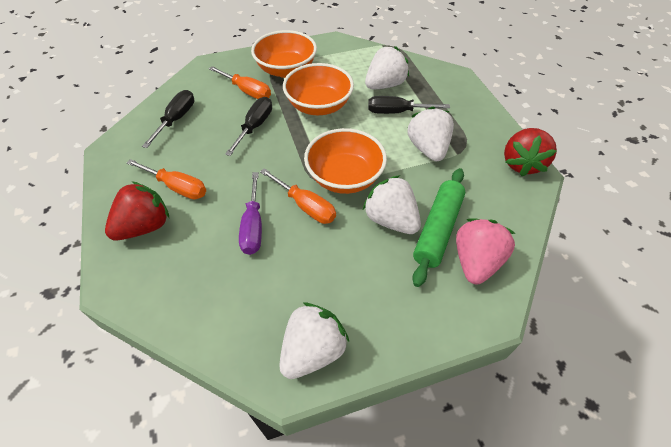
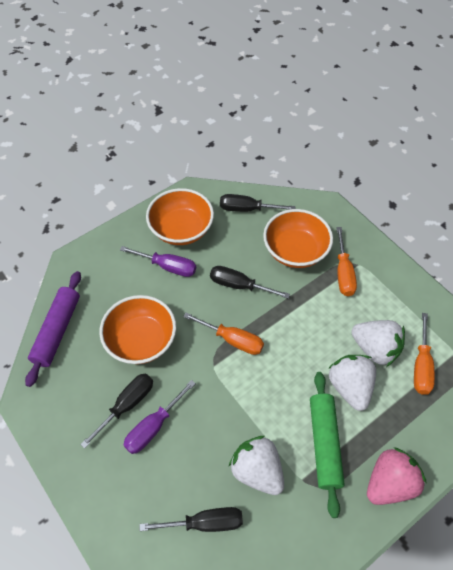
black screwdriver: 3 -> 4
purple rolling pin: 0 -> 1
purple screwdriver: 1 -> 2
red strawberry: 2 -> 0
white strawberry: 4 -> 3

